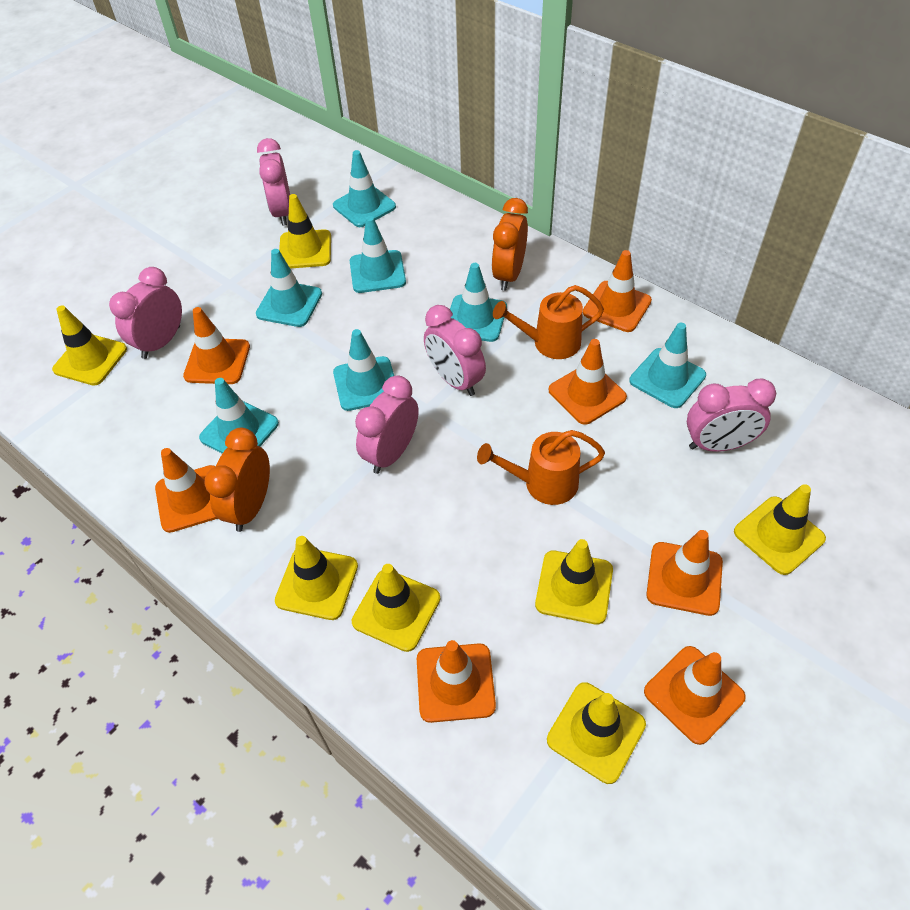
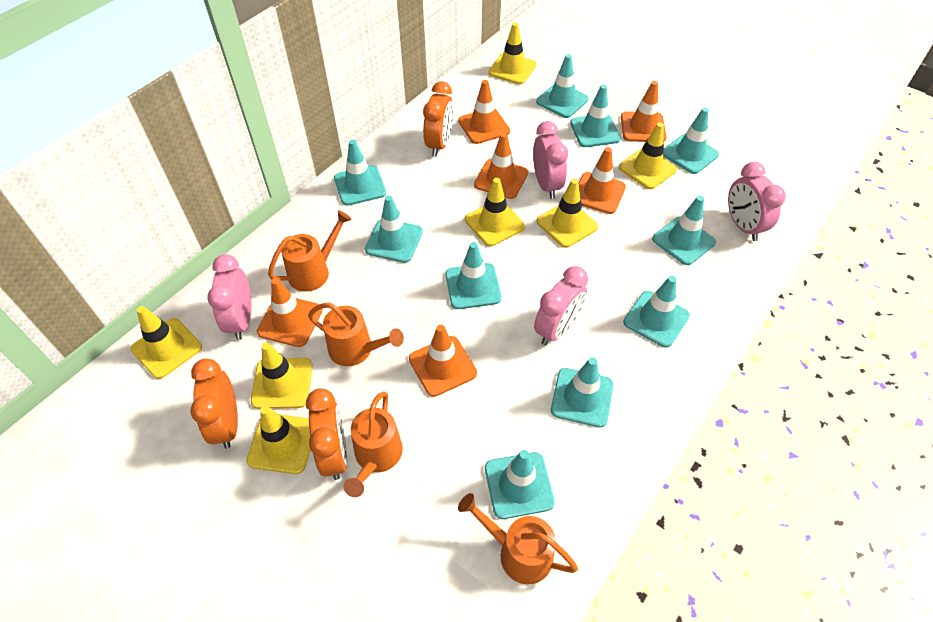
orange clock: 2 -> 3
orange traffic cone: 7 -> 6
orange watering can: 2 -> 4
pink clock: 5 -> 4
turquoise traffic cone: 7 -> 10

